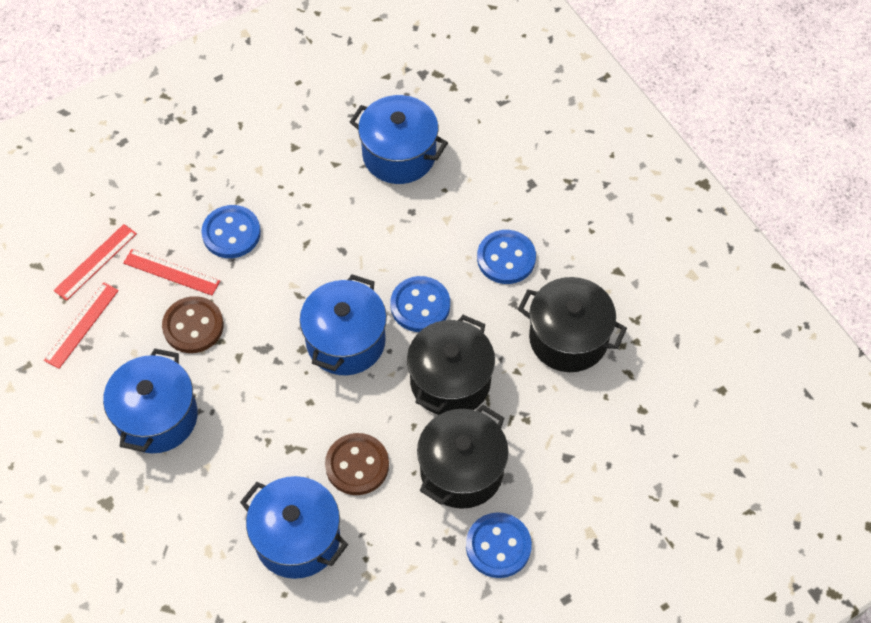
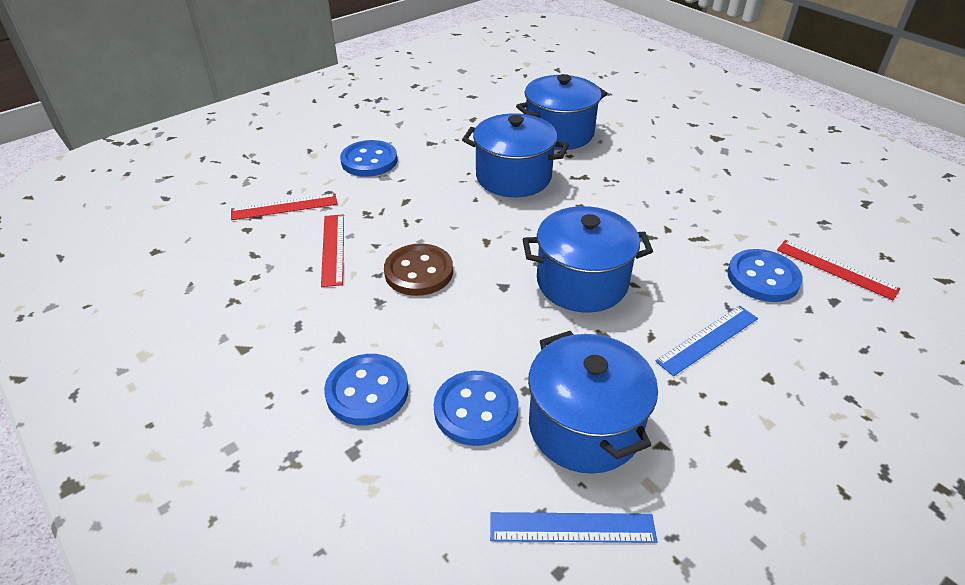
black pot: 3 -> 0
blue ruler: 0 -> 2
brown button: 2 -> 1

